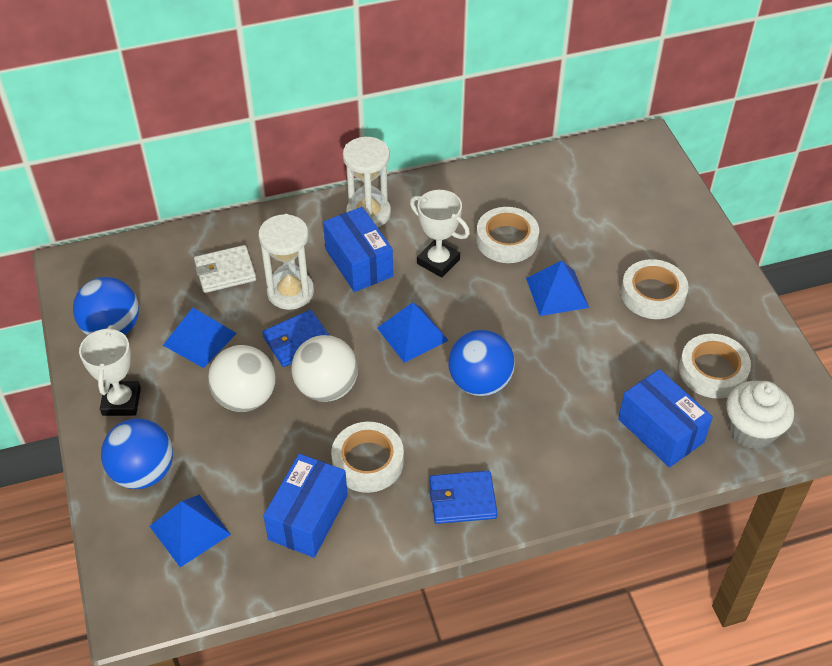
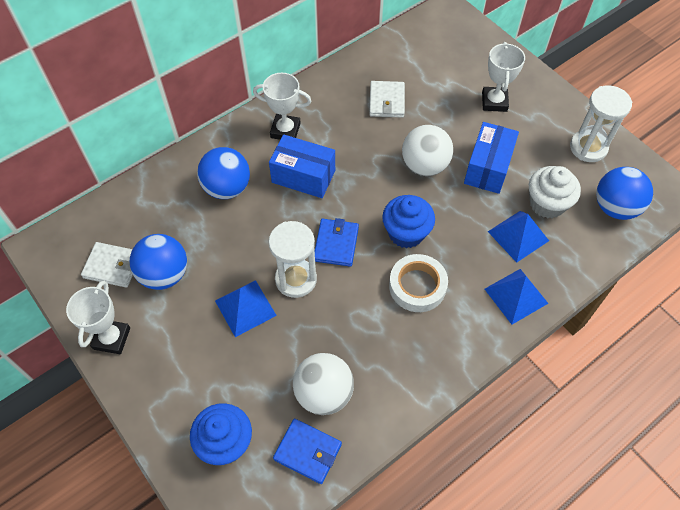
blue box: 3 -> 2
blue cupcake: 0 -> 2
blue pyramid: 4 -> 3
white tape: 4 -> 1
white trophy: 2 -> 3
white wallet: 1 -> 2

